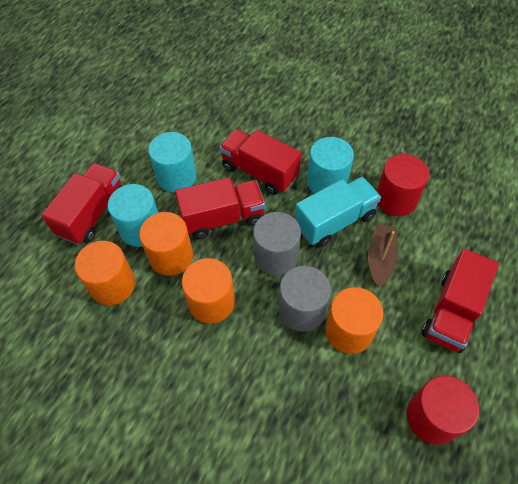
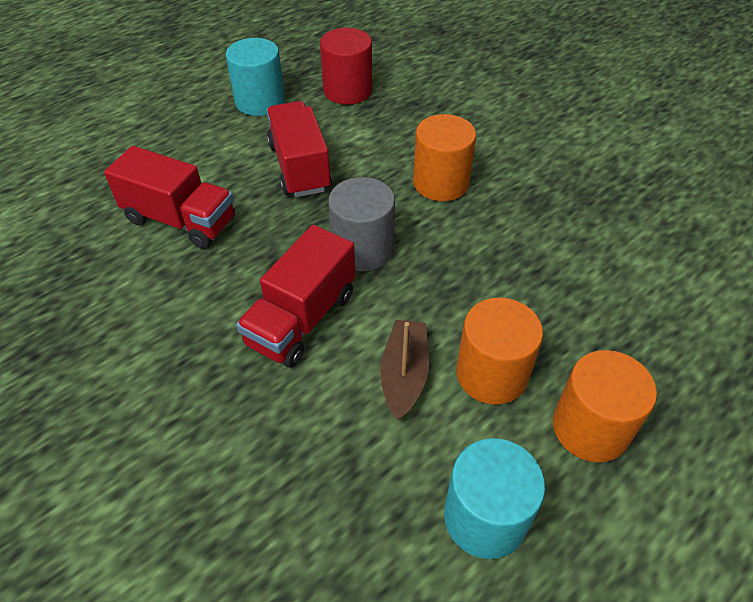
grey cylinder: 2 -> 1
orange cylinder: 4 -> 3
red cylinder: 2 -> 1
red truck: 4 -> 3
turquoise cylinder: 3 -> 2
turquoise truck: 1 -> 0

